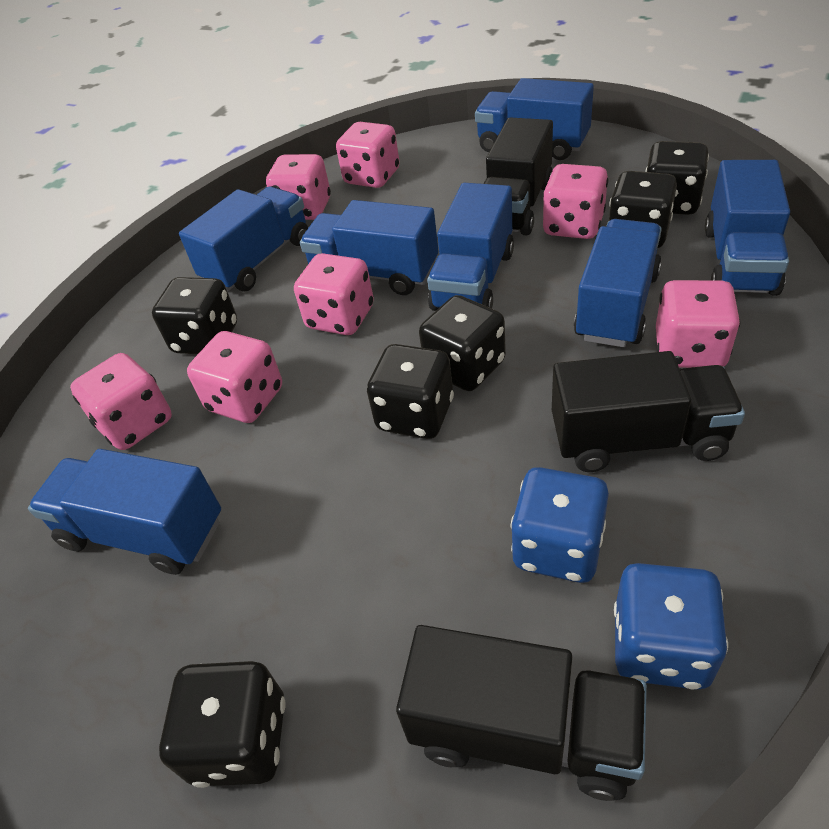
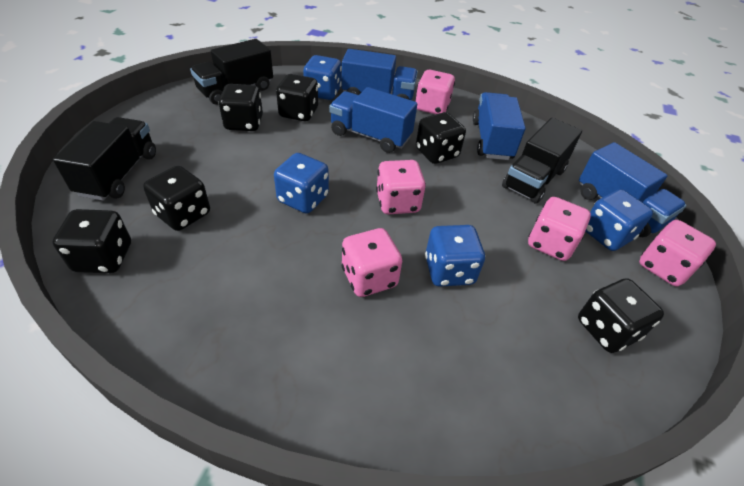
blue dice: 2 -> 4
blue truck: 7 -> 4
pink dice: 7 -> 5

